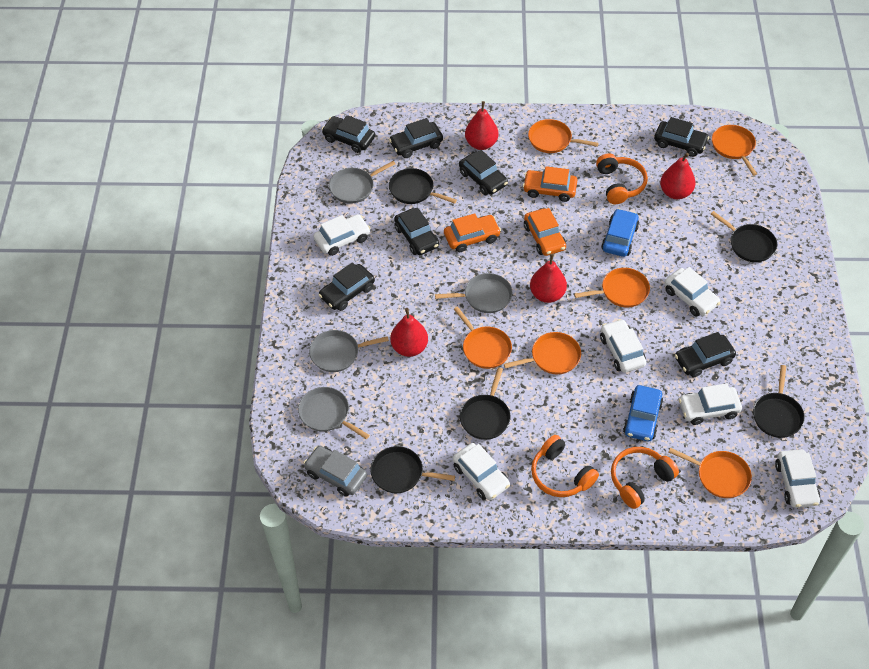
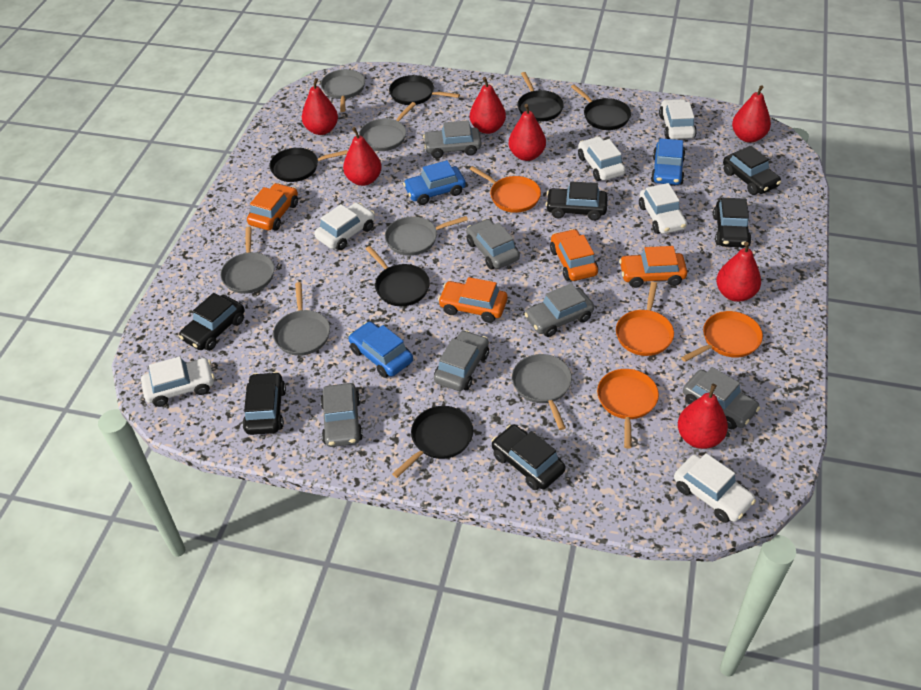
black car: 7 -> 6
black pan: 5 -> 6
blue car: 2 -> 3
grey car: 1 -> 6
grey pan: 4 -> 6
orange car: 3 -> 4
orange headphones: 3 -> 0
orange pan: 6 -> 4
red pear: 4 -> 7

